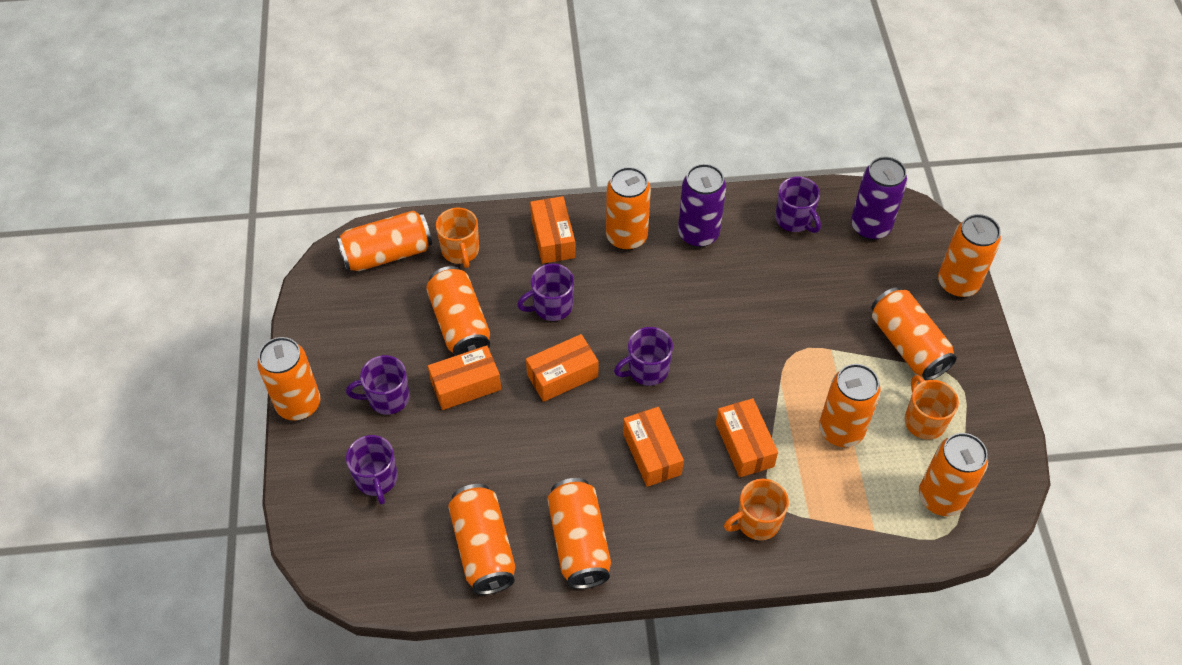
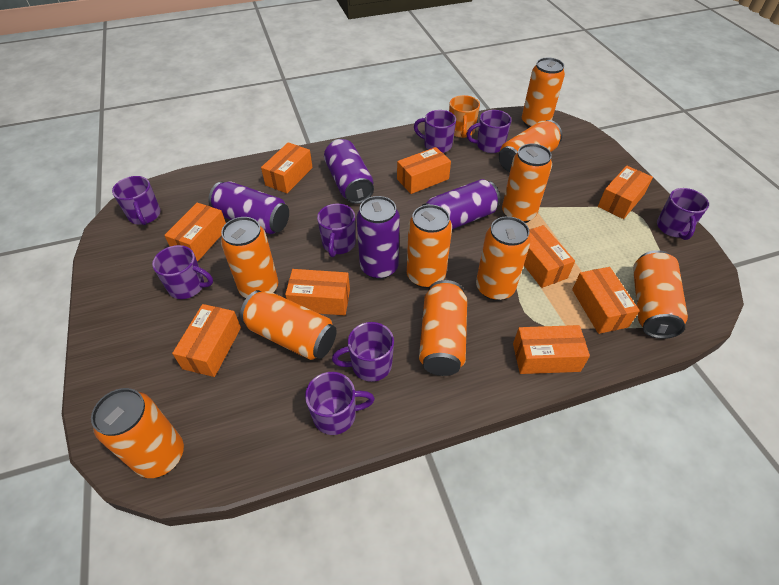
orange box: 5 -> 9
orange mug: 3 -> 1
purple can: 2 -> 4
purple mug: 5 -> 8

